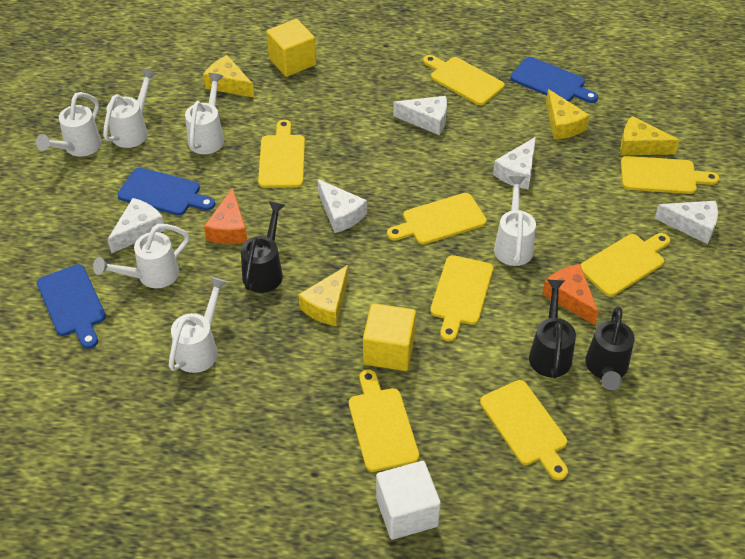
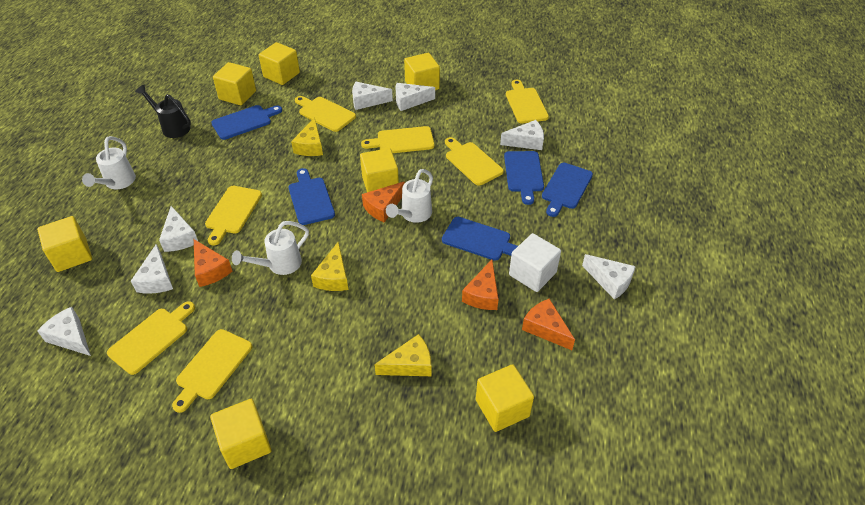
black watering can: 3 -> 1
blue cutting board: 3 -> 5
orange cheese: 2 -> 4
white cheese: 5 -> 7
white watering can: 6 -> 3
yellow cheese: 4 -> 3
yellow cube: 2 -> 7
yellow cutting board: 8 -> 7

